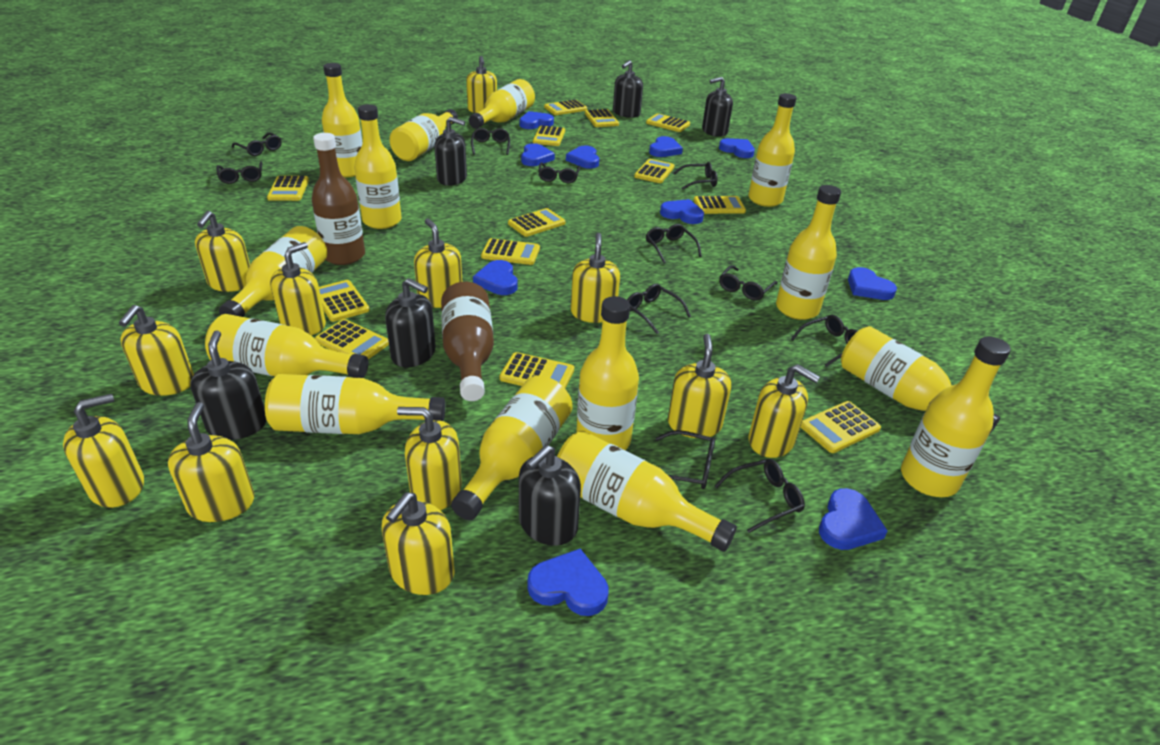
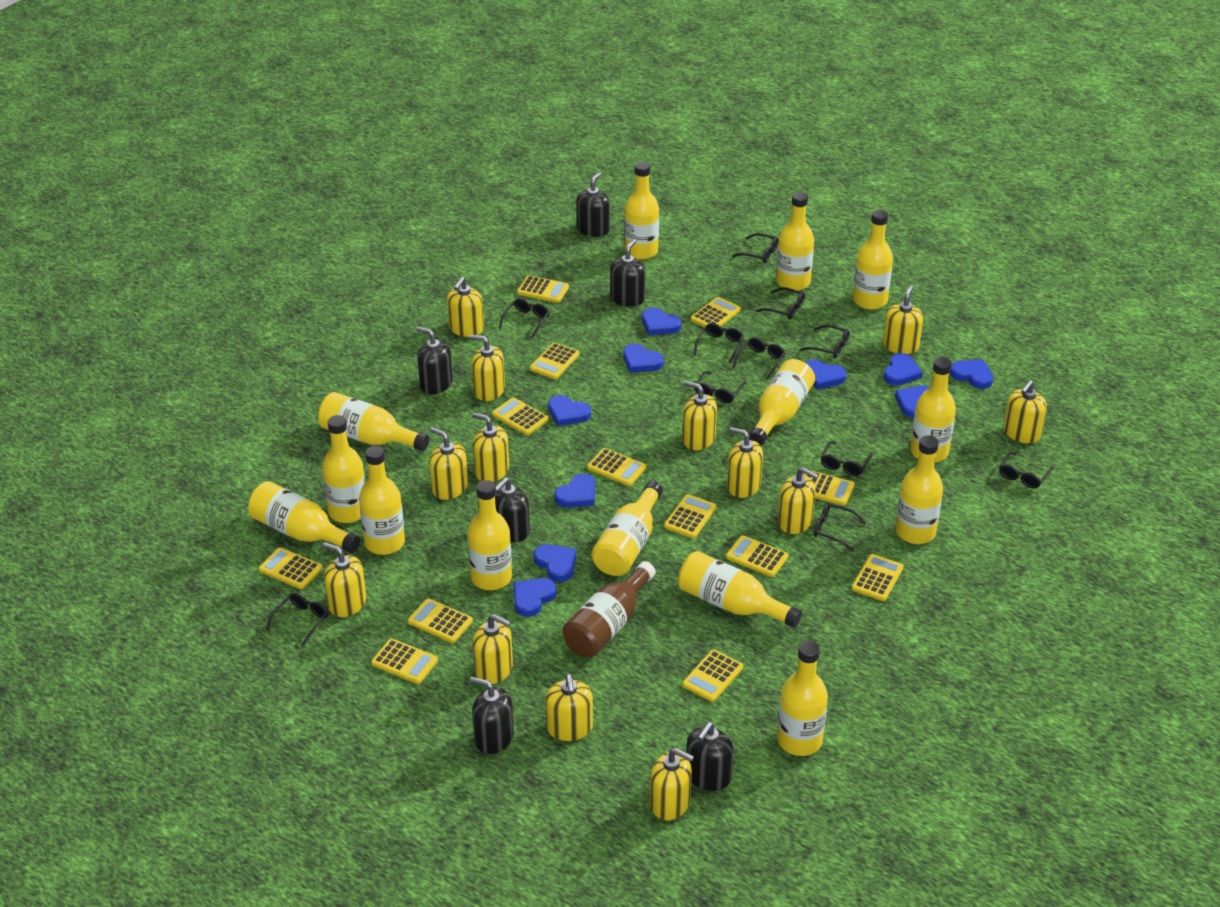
brown bottle: 2 -> 1
yellow soap dispenser: 12 -> 13

